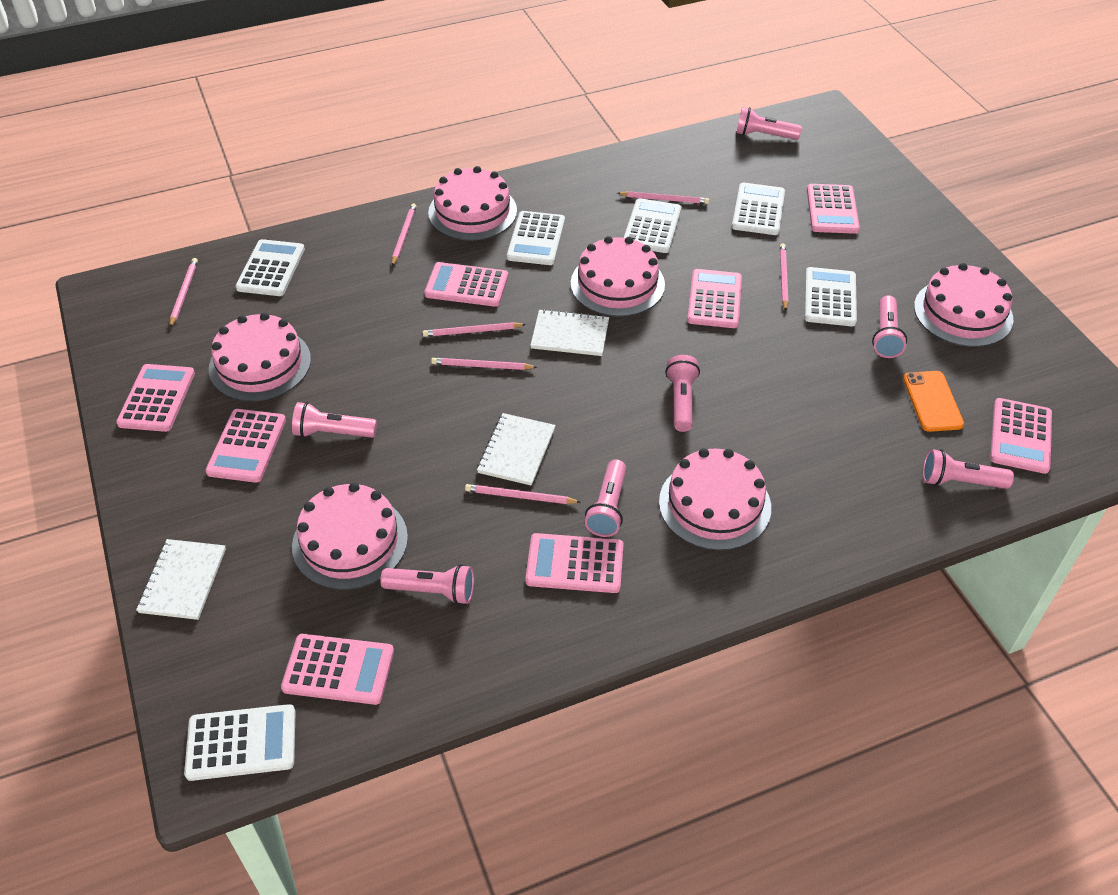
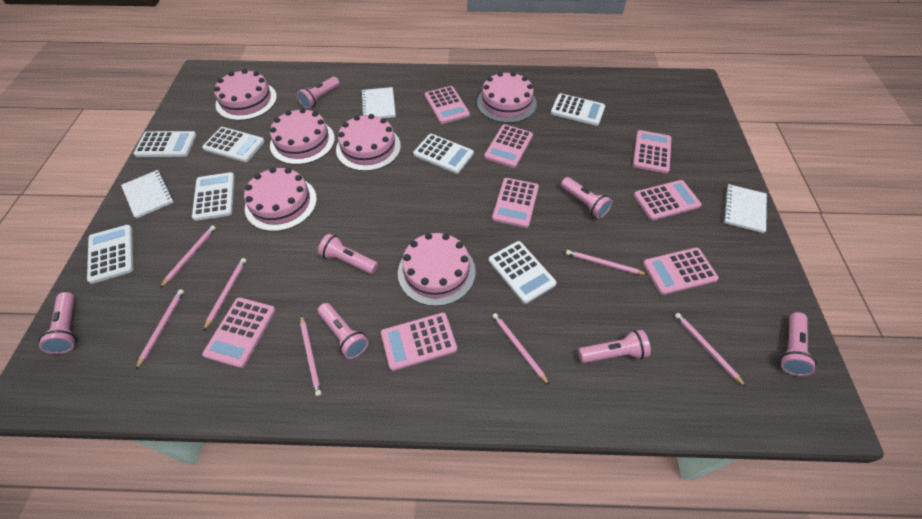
orange phone: 1 -> 0
white calculator: 6 -> 7

